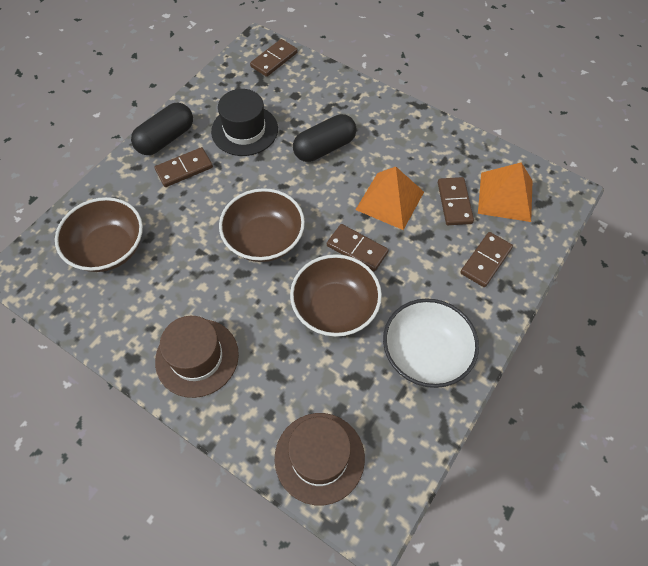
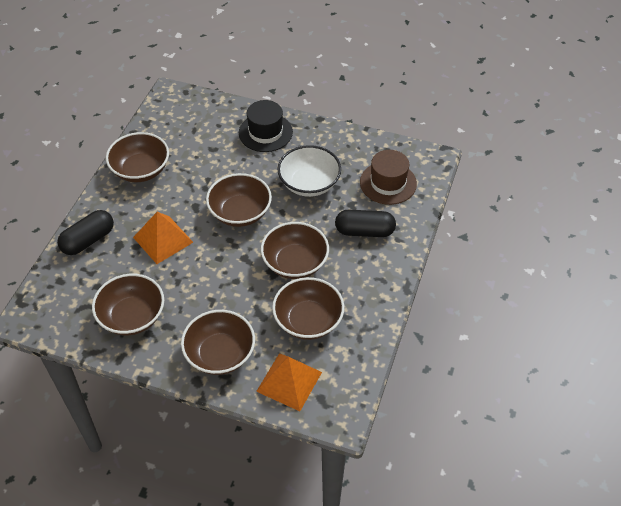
brown bowl: 3 -> 6
brown domino: 5 -> 0
brown hat: 2 -> 1

